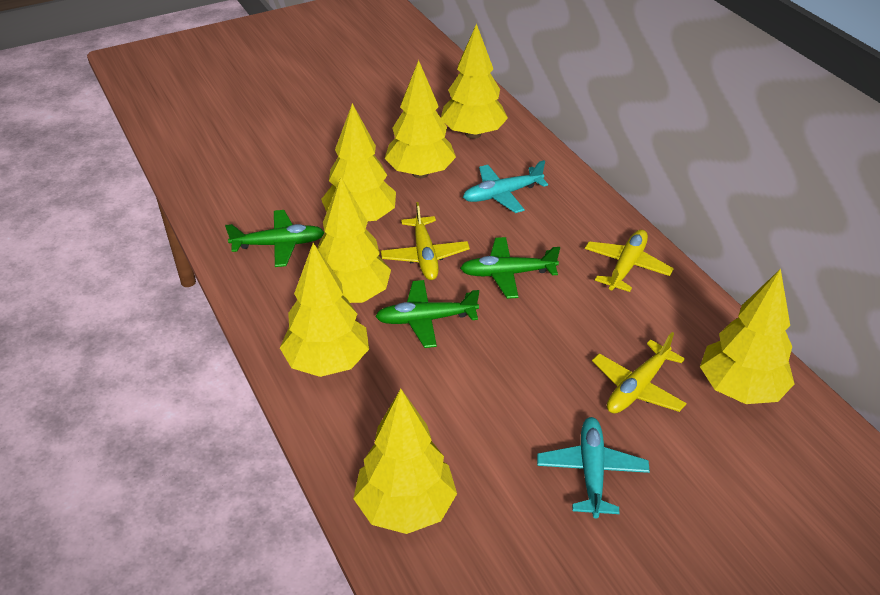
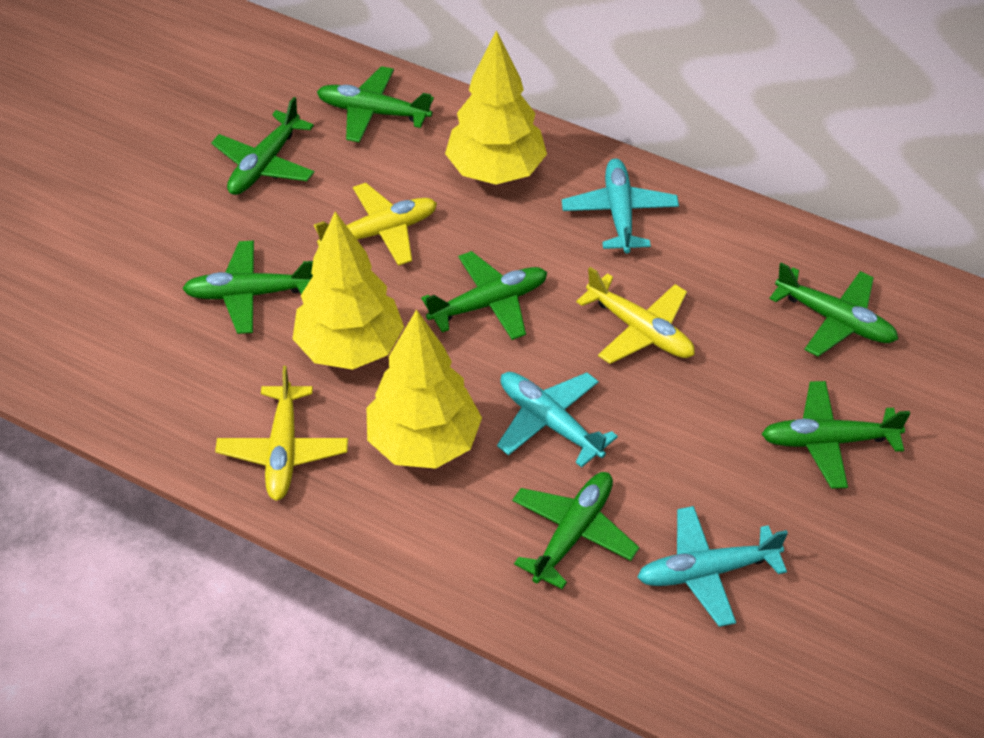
green plane: 3 -> 7
turquoise plane: 2 -> 3
yellow tree: 7 -> 3

